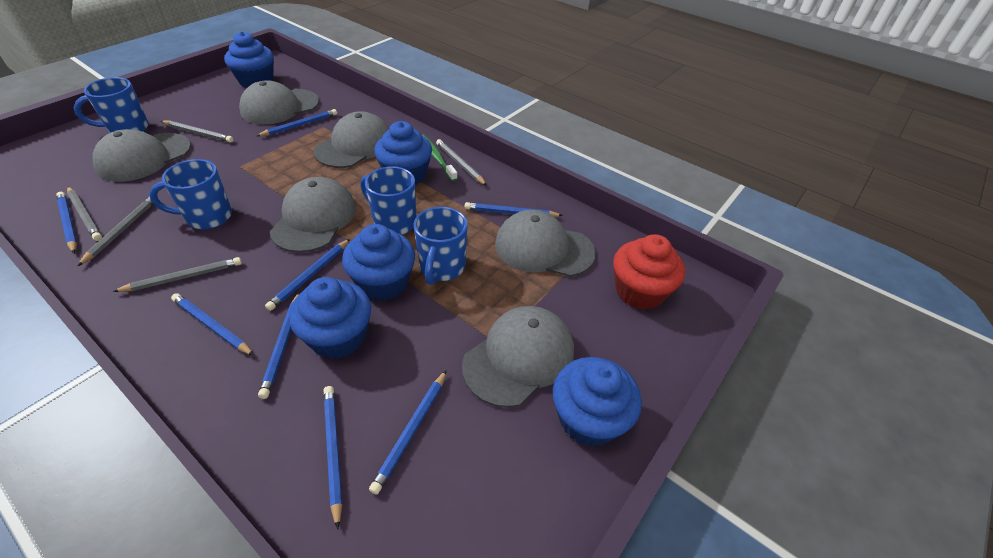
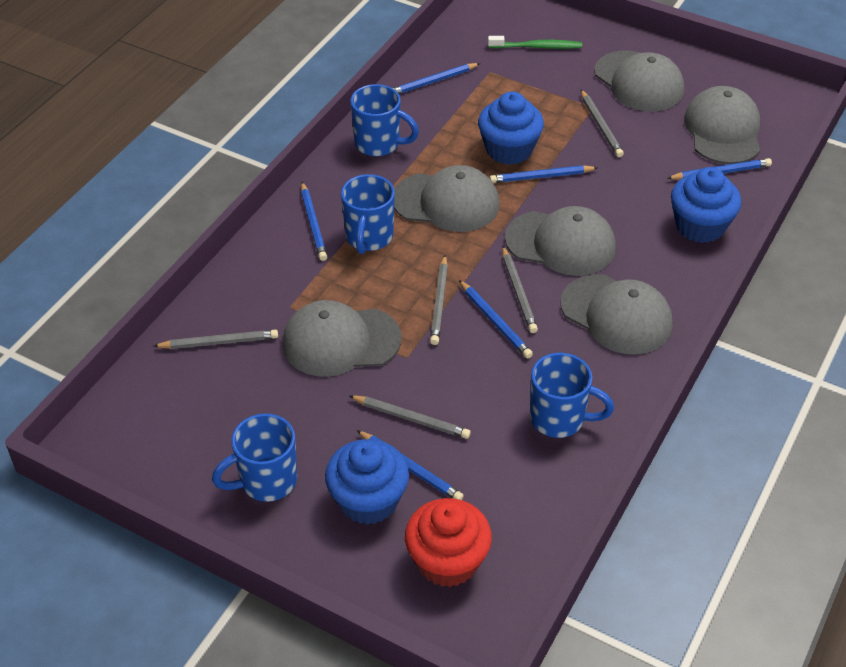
blue cupcake: 5 -> 3
blue pencil: 8 -> 6

